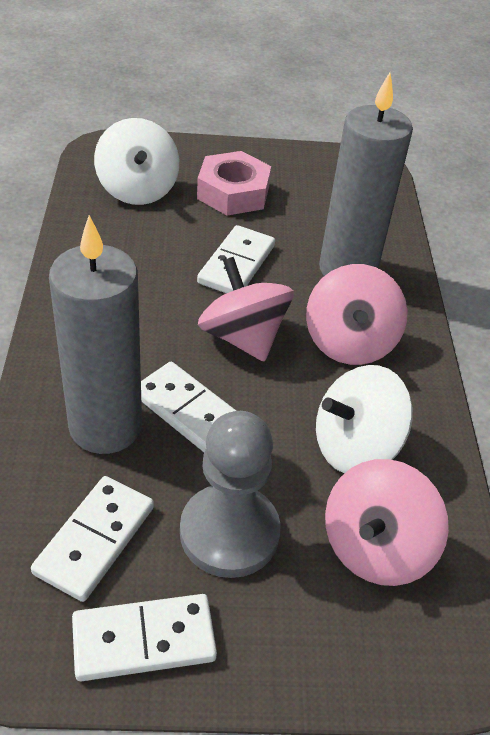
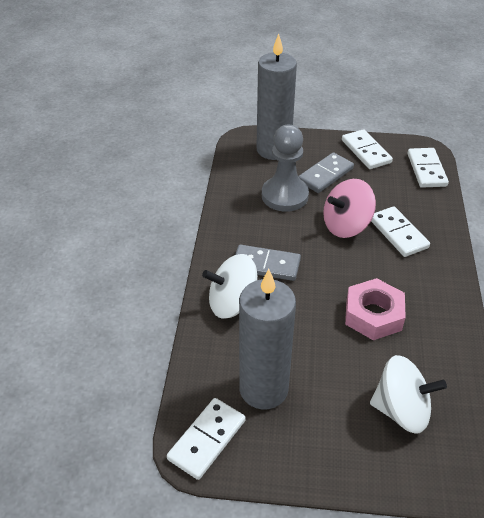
grey domino: 0 -> 2
pink spinning top: 3 -> 1

